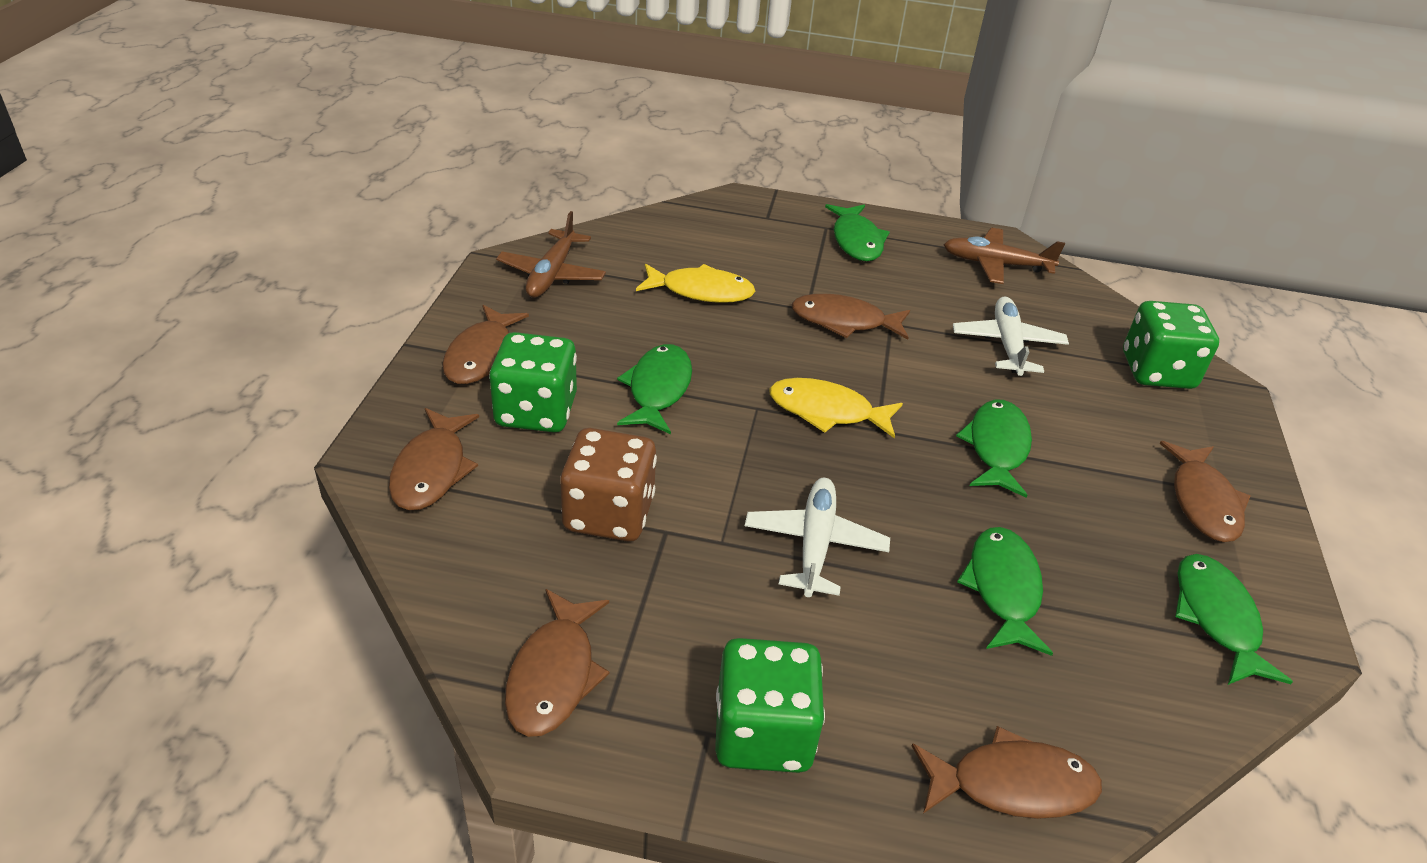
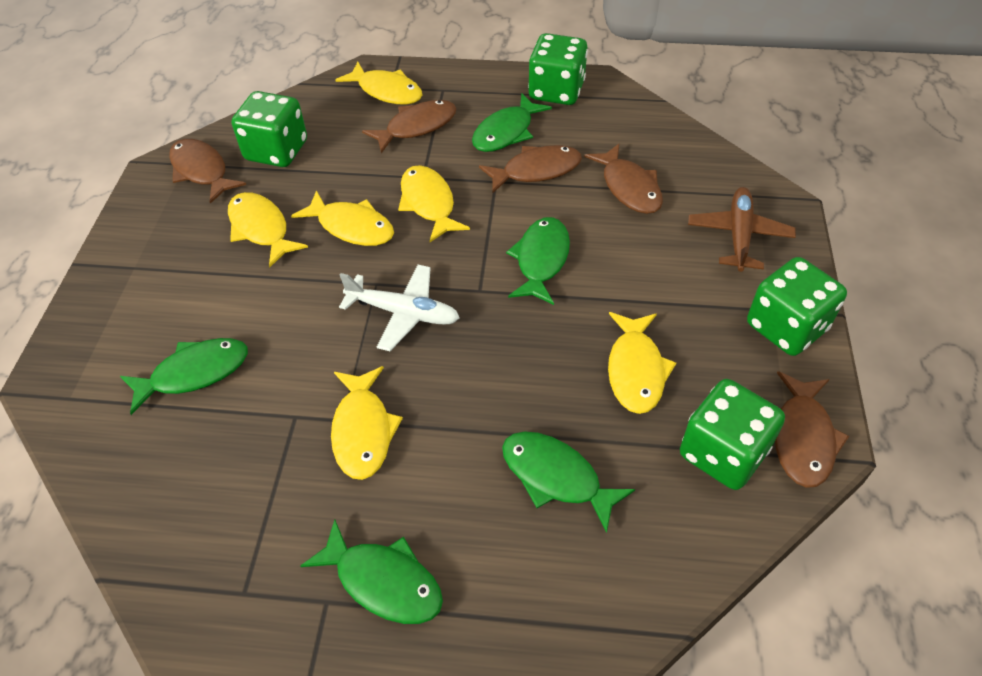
brown dice: 1 -> 0
brown fish: 6 -> 5
brown plane: 2 -> 1
green dice: 3 -> 4
white plane: 2 -> 1
yellow fish: 2 -> 6

